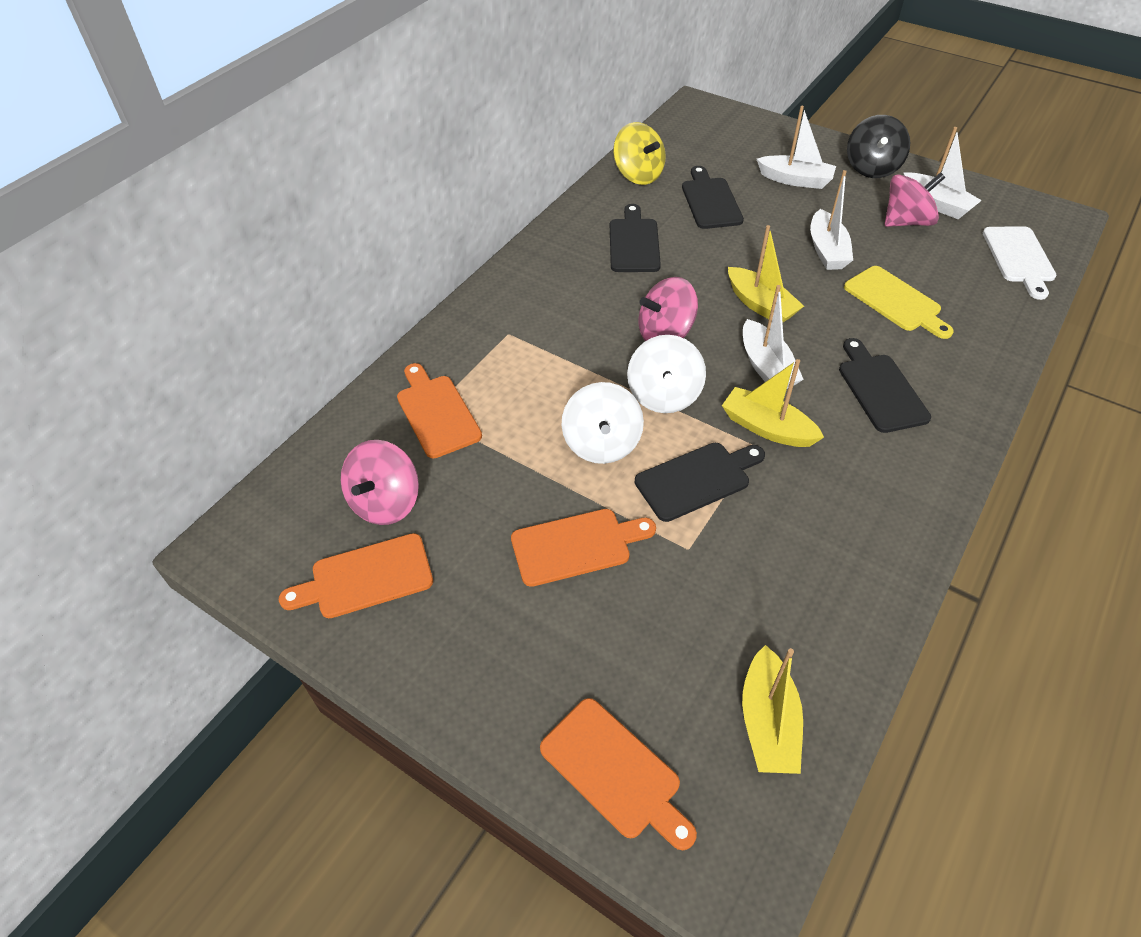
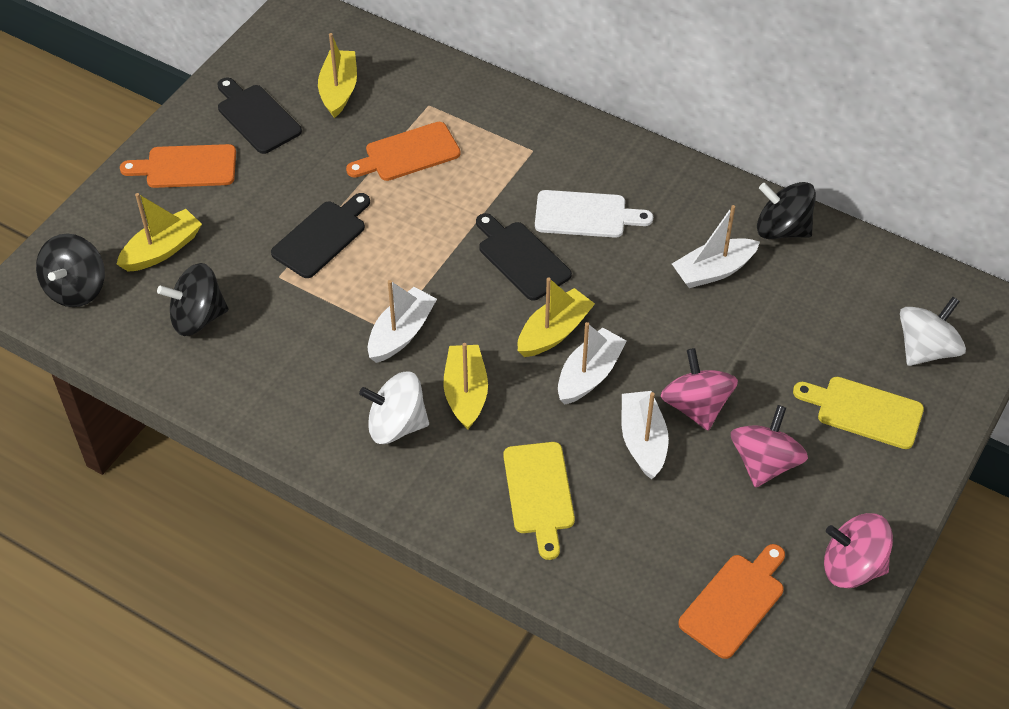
black cutting board: 4 -> 3
black spinning top: 1 -> 3
orange cutting board: 4 -> 3
yellow boat: 3 -> 4
yellow cutting board: 1 -> 2
yellow spinning top: 1 -> 0

